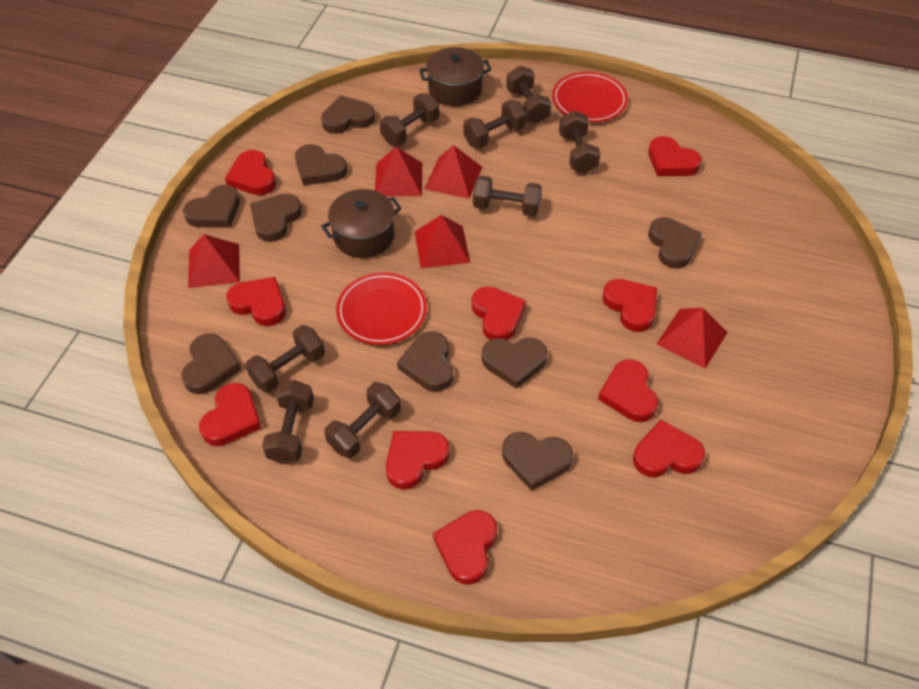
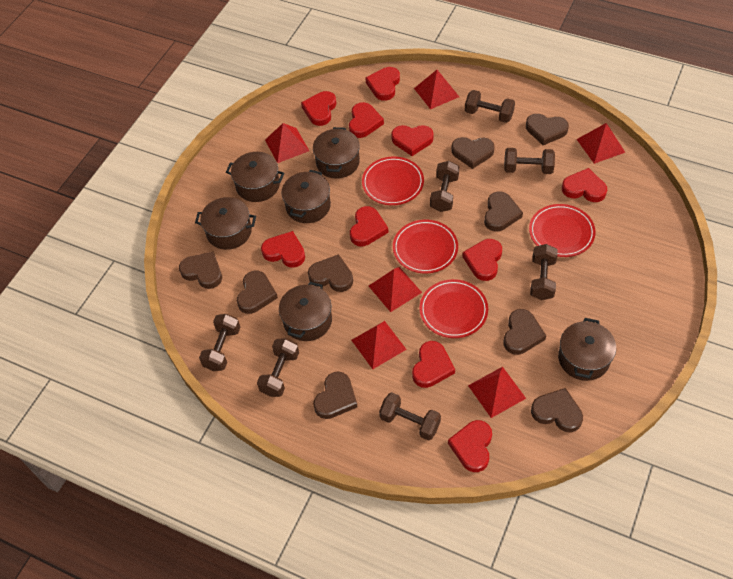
brown dumbbell: 8 -> 7
brown pot: 2 -> 6
red plate: 2 -> 4
red pyramid: 5 -> 6

